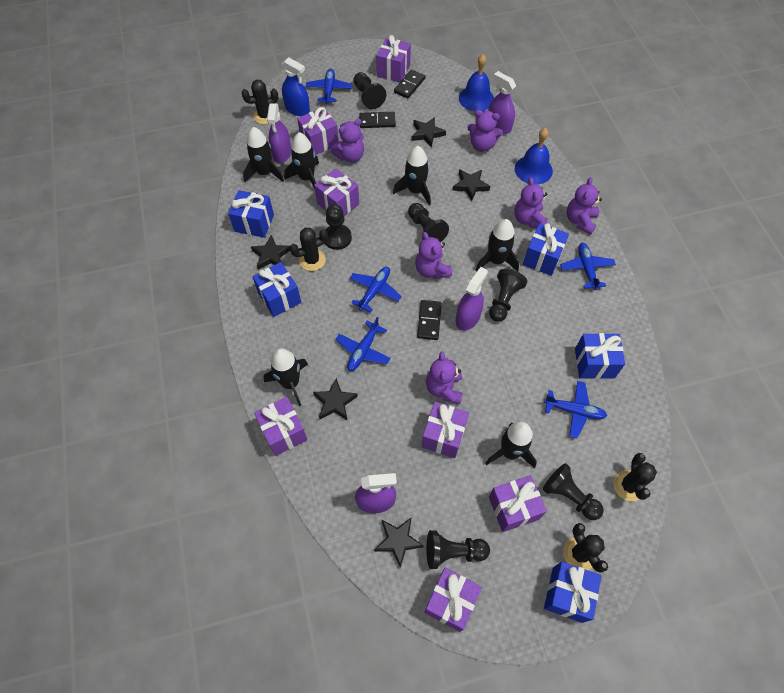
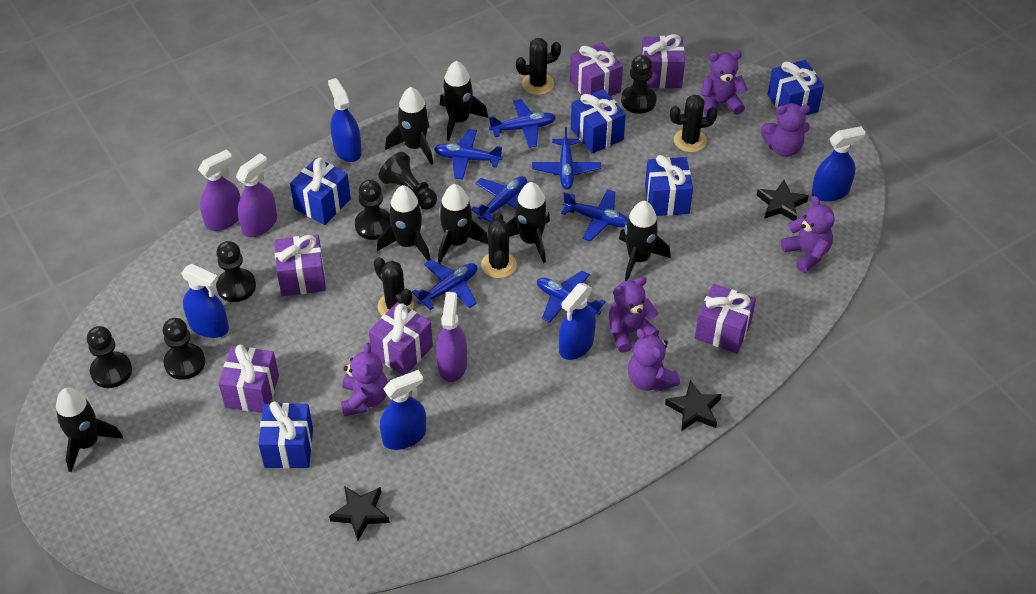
black domino: 3 -> 0
black rocket: 6 -> 7
black star: 5 -> 3
blue bell: 2 -> 0
blue plane: 5 -> 7
blue spray bottle: 1 -> 5
purple gift: 7 -> 6
purple spray bottle: 4 -> 3

